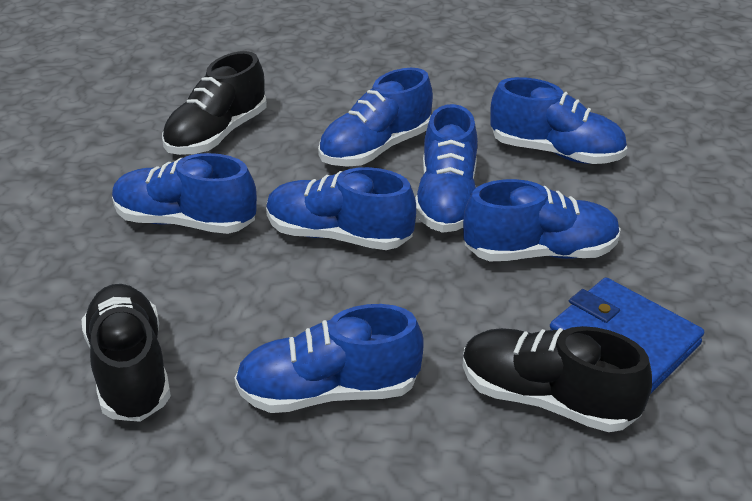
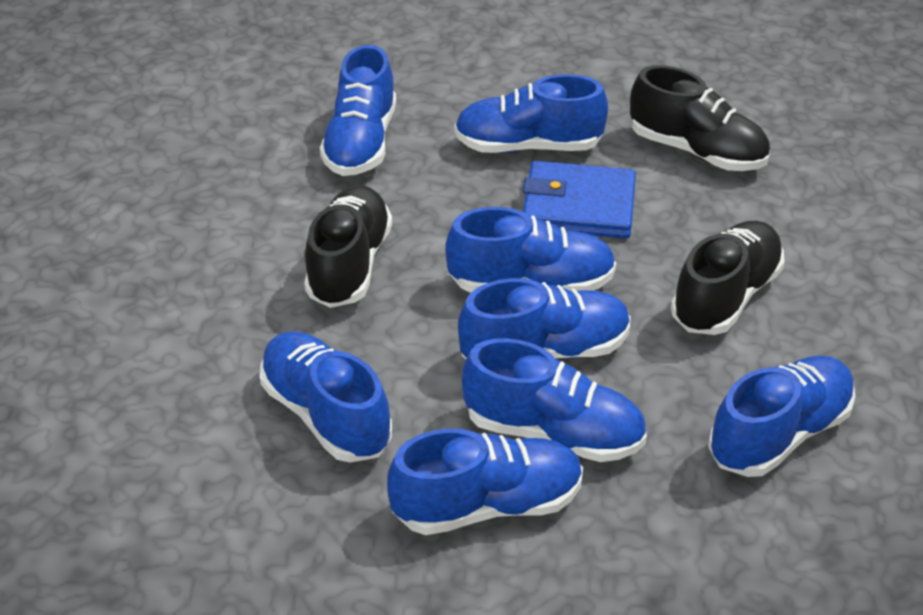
blue shoe: 7 -> 8

